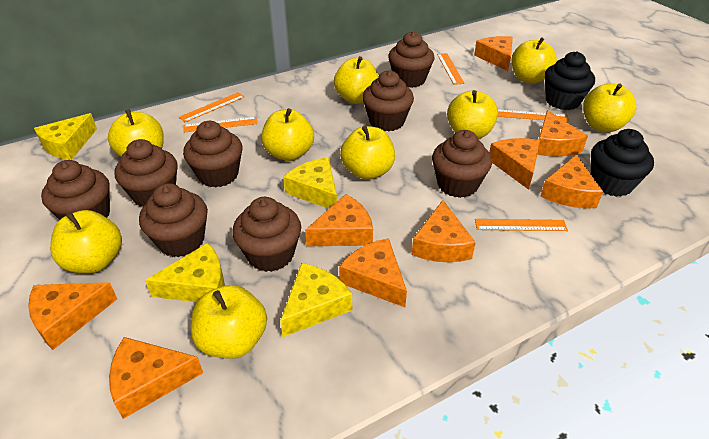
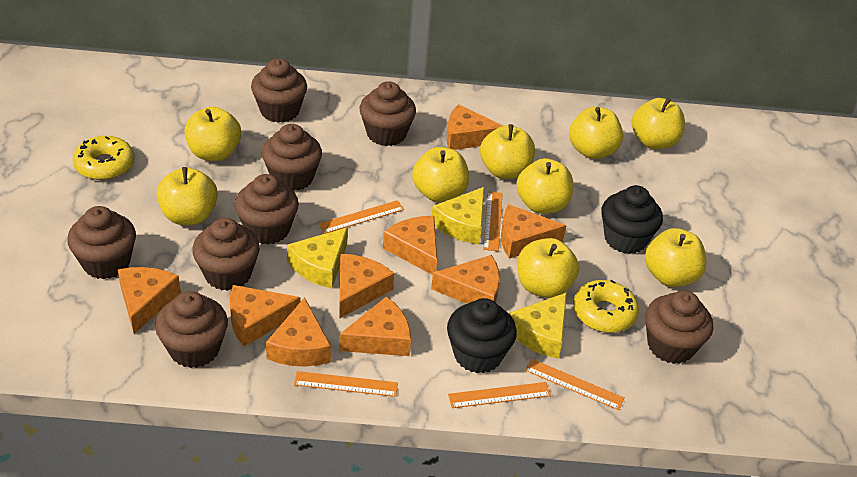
yellow cheese: 4 -> 3
yellow donut: 0 -> 2

